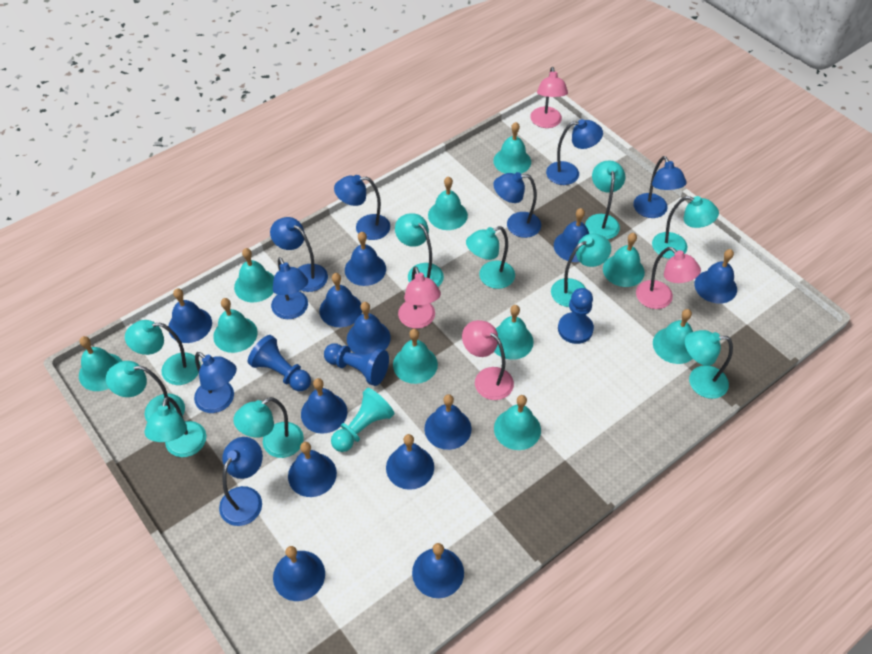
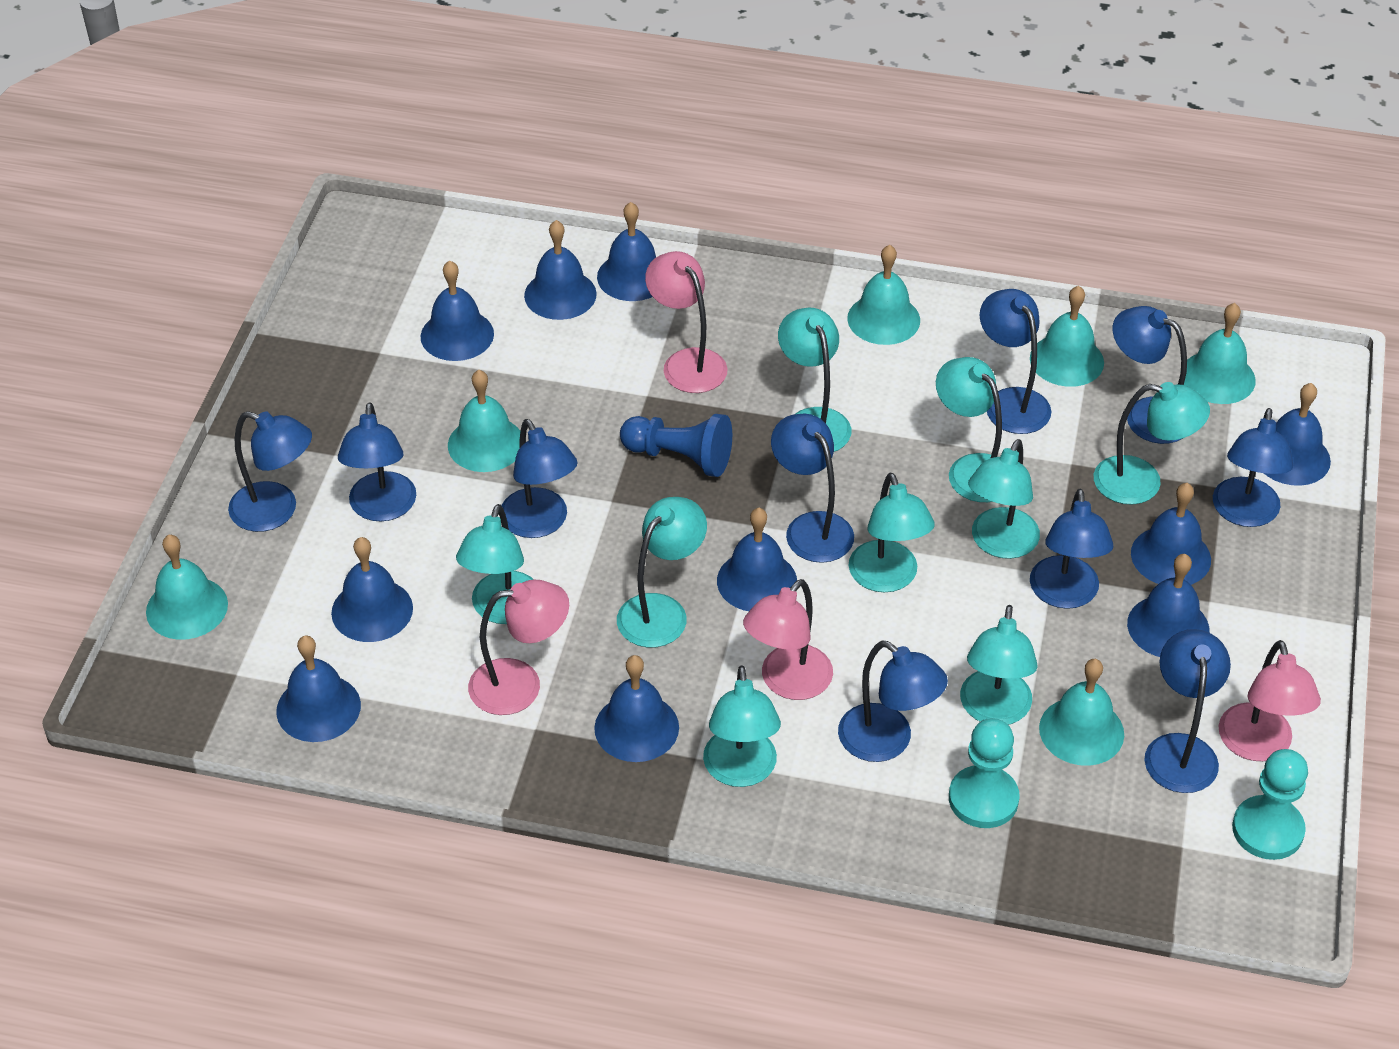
blue bell: 12 -> 10
blue lamp: 8 -> 10
blue pawn: 3 -> 1
turquoise bell: 10 -> 6
turquoise lamp: 10 -> 9
turquoise pawn: 1 -> 2

